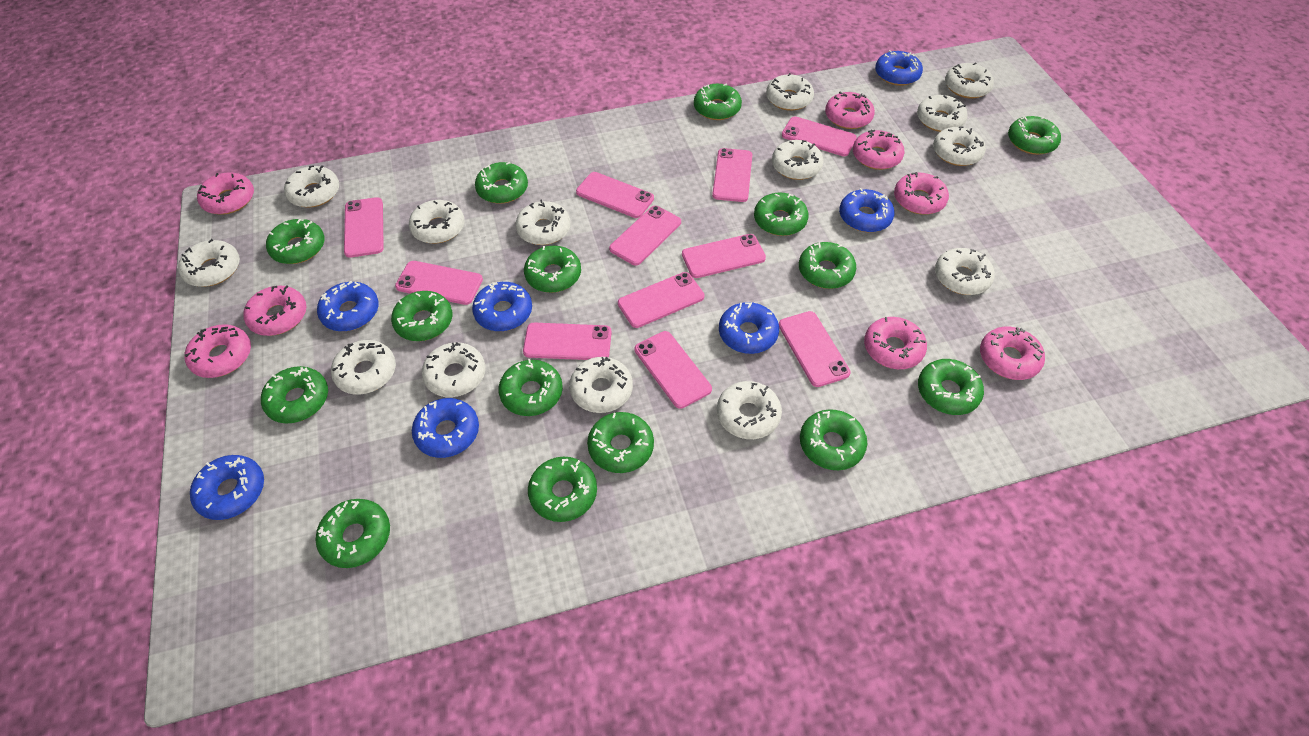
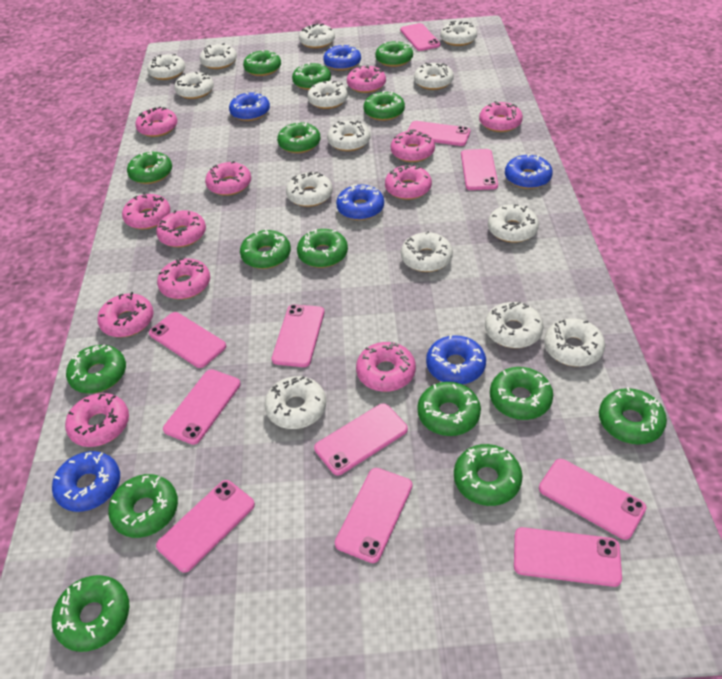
blue donut: 7 -> 6
pink donut: 8 -> 12

